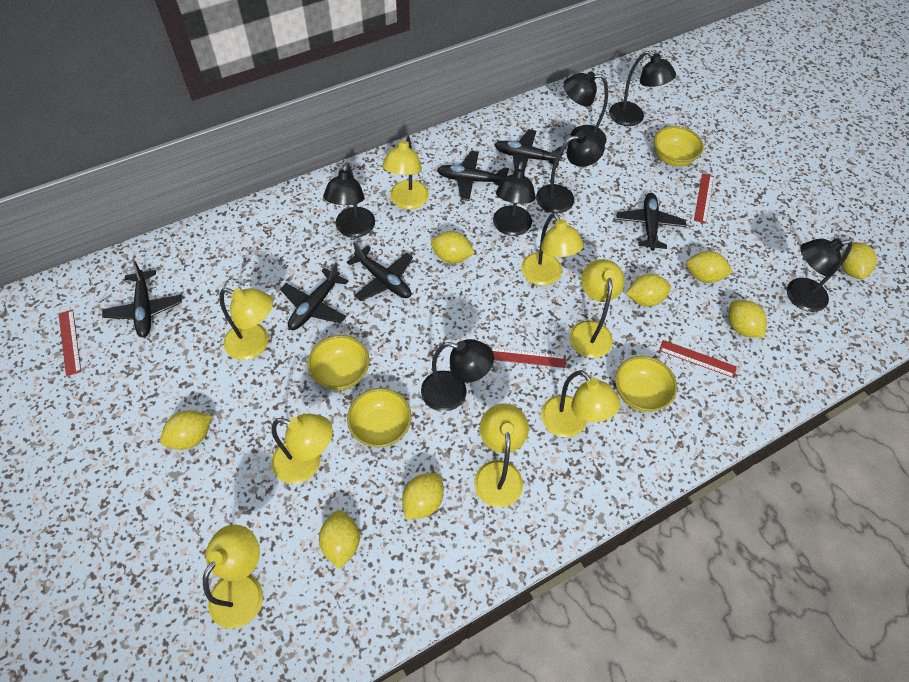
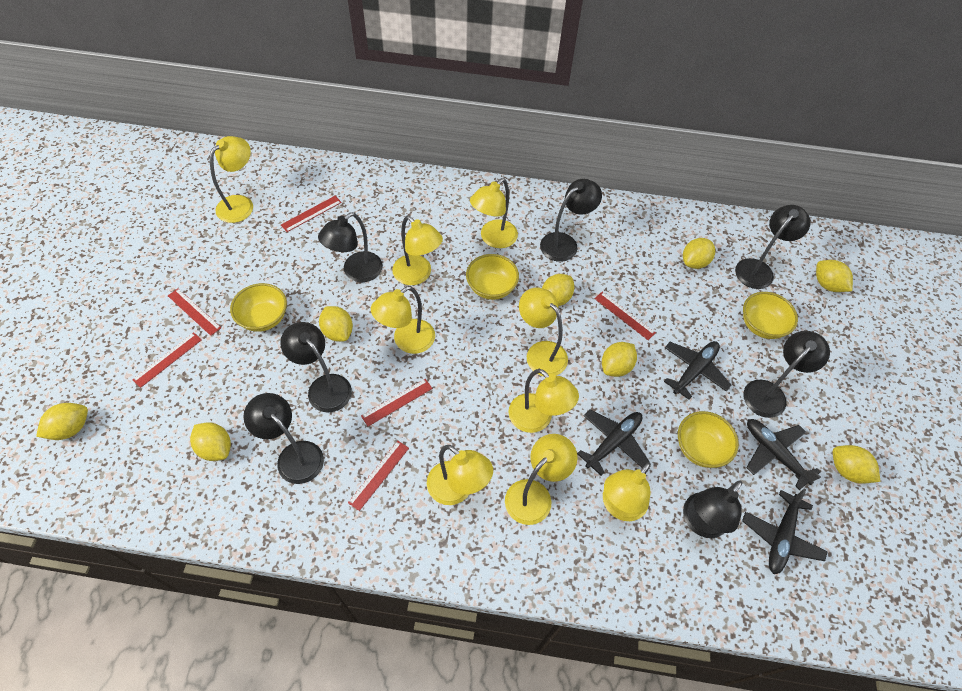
black plane: 6 -> 4
red ruler: 4 -> 6
yellow lamp: 8 -> 9

